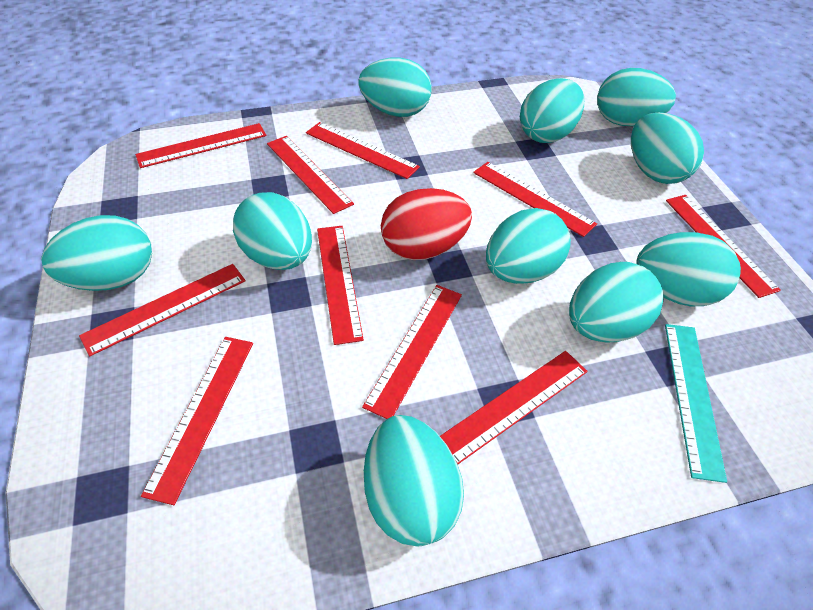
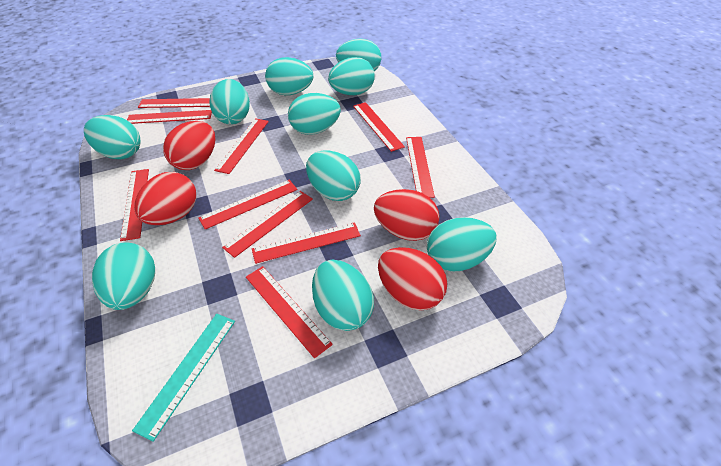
red egg: 1 -> 4

